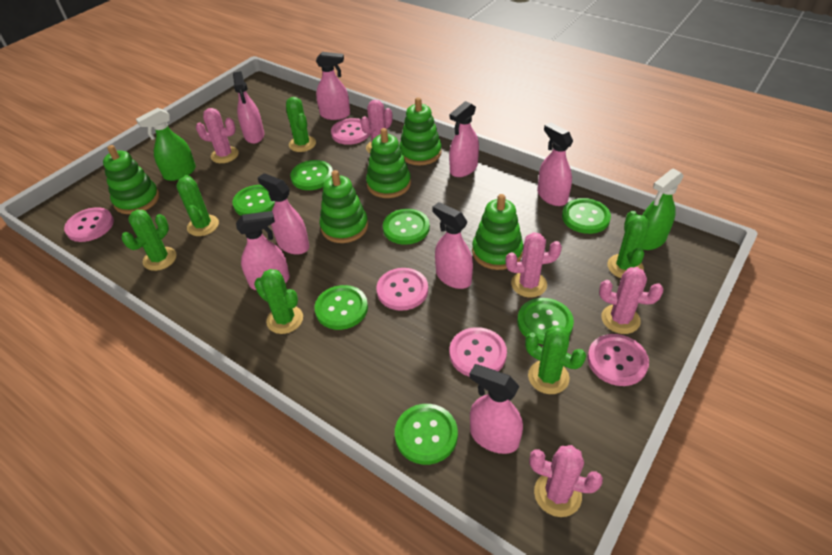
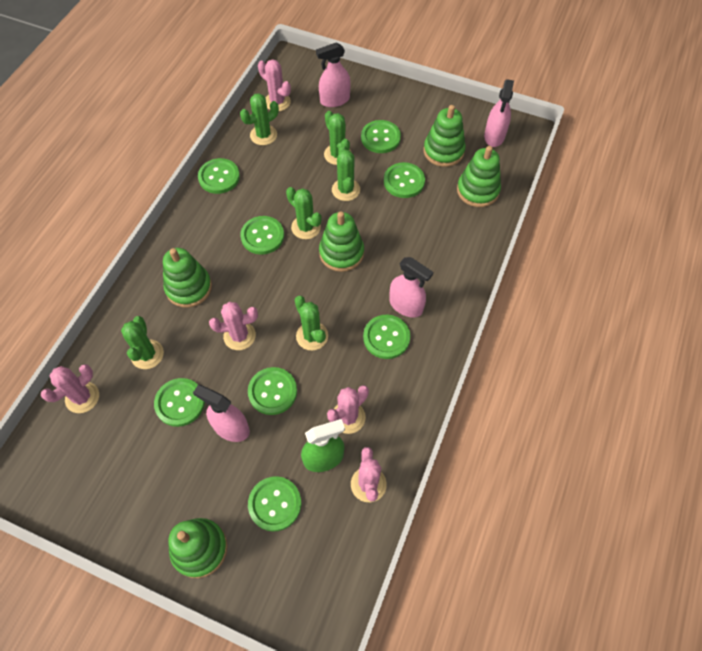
green button: 7 -> 8
green spray bottle: 2 -> 1
pink button: 5 -> 0
pink spray bottle: 8 -> 4

